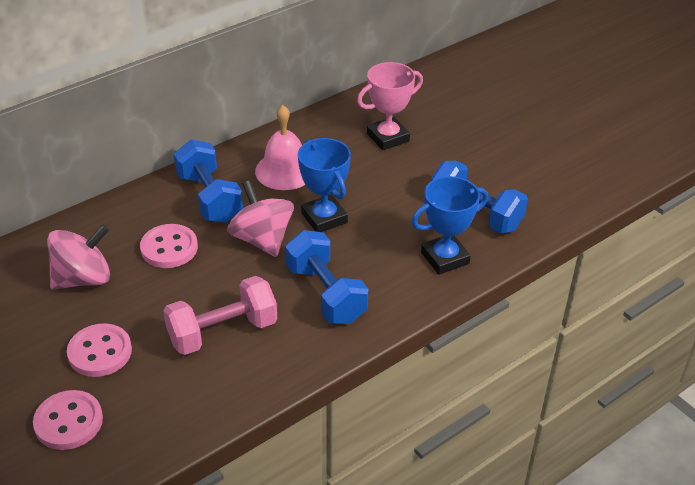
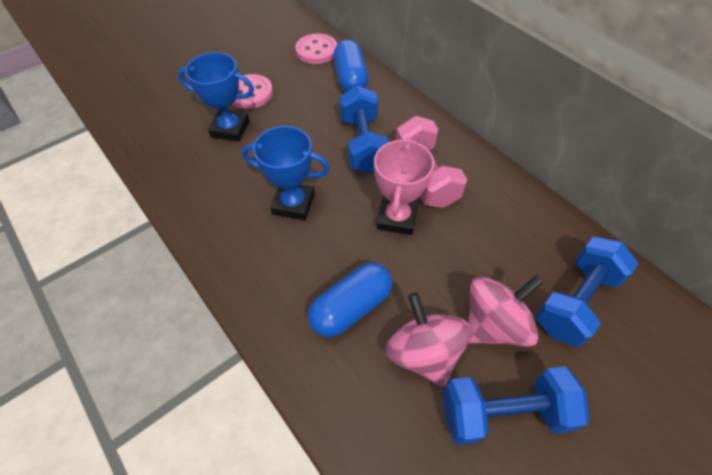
blue capsule: 0 -> 2
pink bell: 1 -> 0
pink button: 3 -> 2

